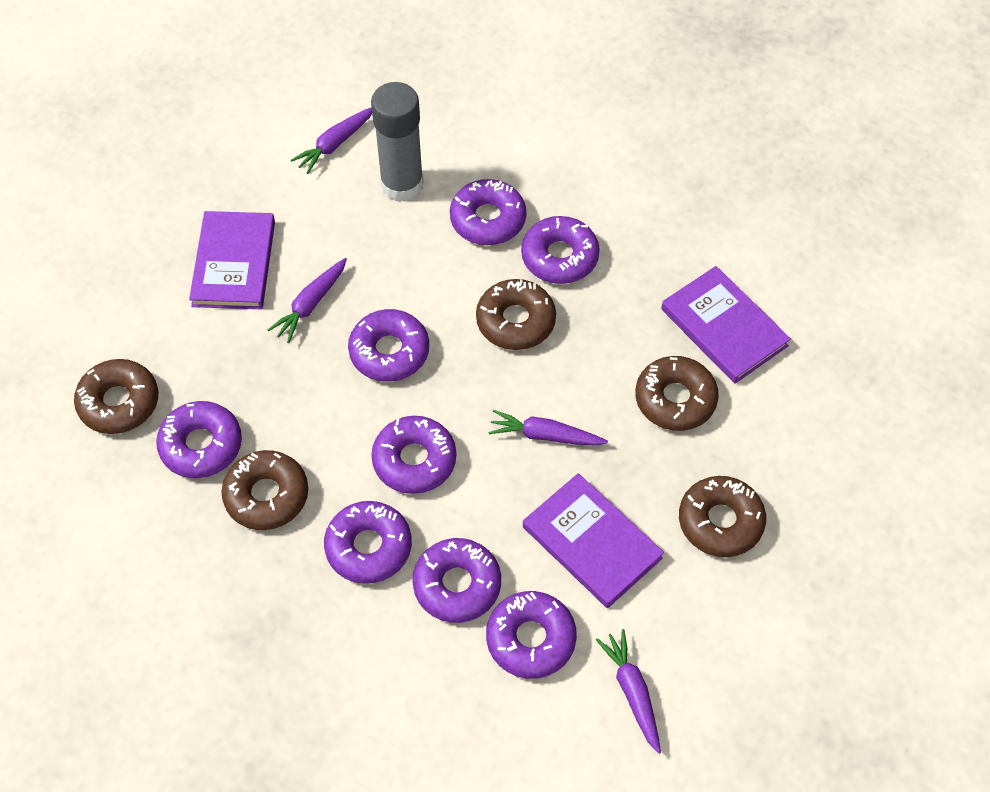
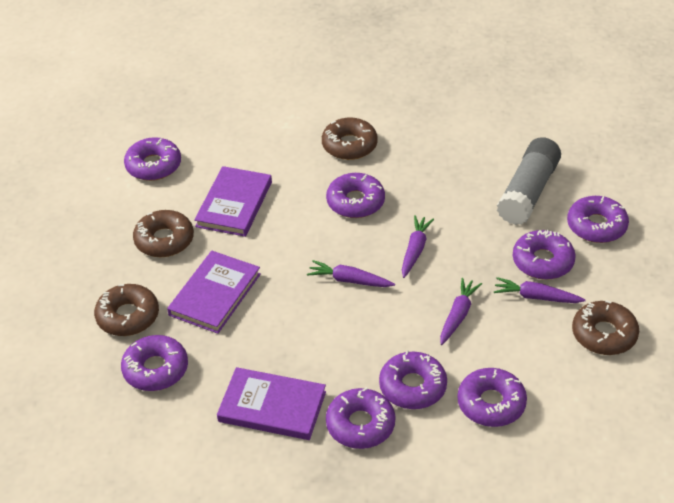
brown donut: 5 -> 4

